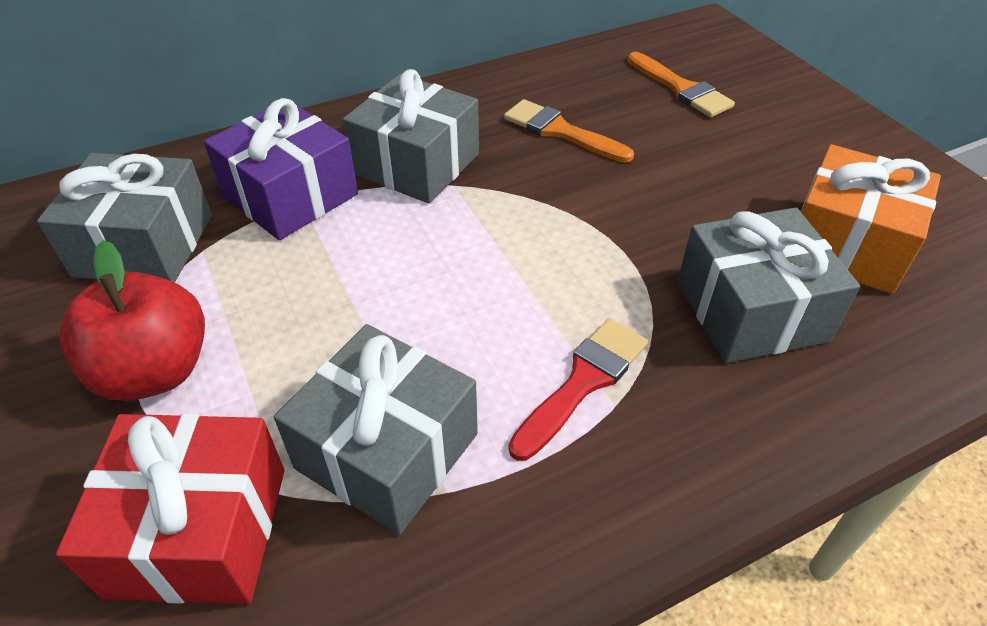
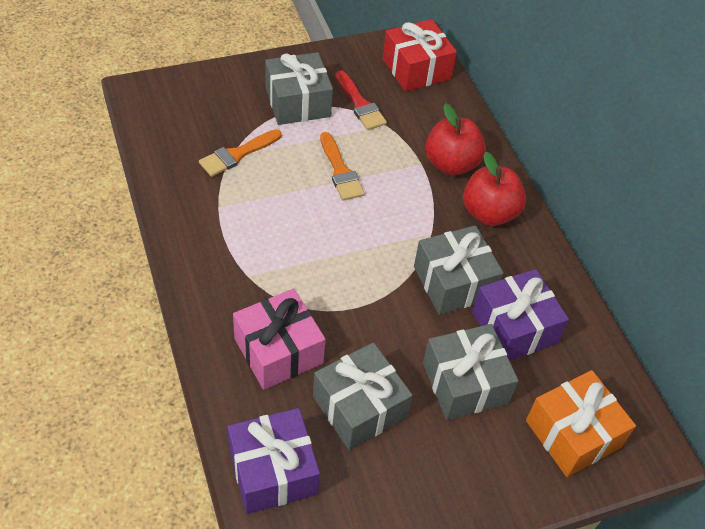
pink gift: 0 -> 1
purple gift: 1 -> 2
red apple: 1 -> 2

